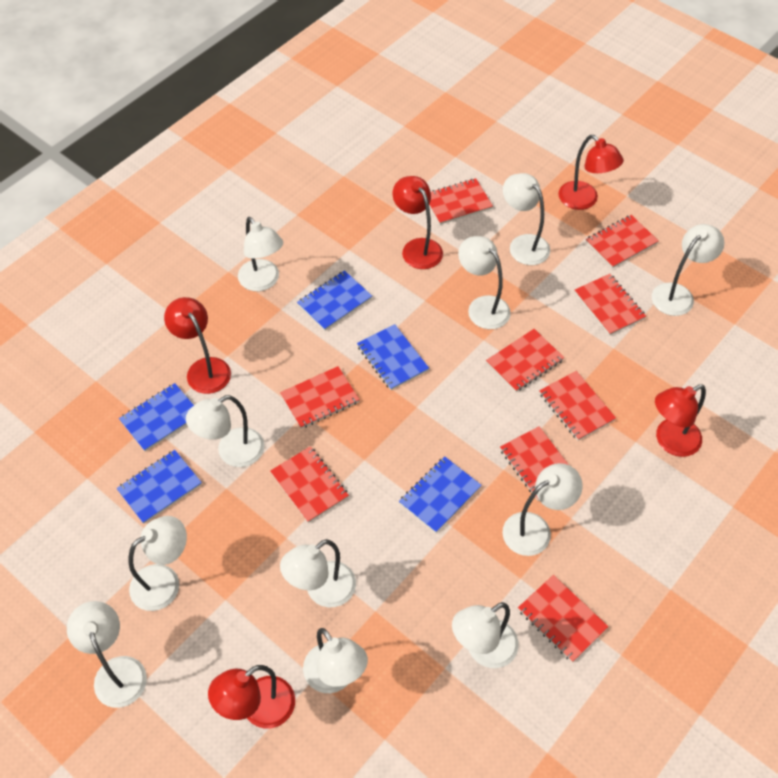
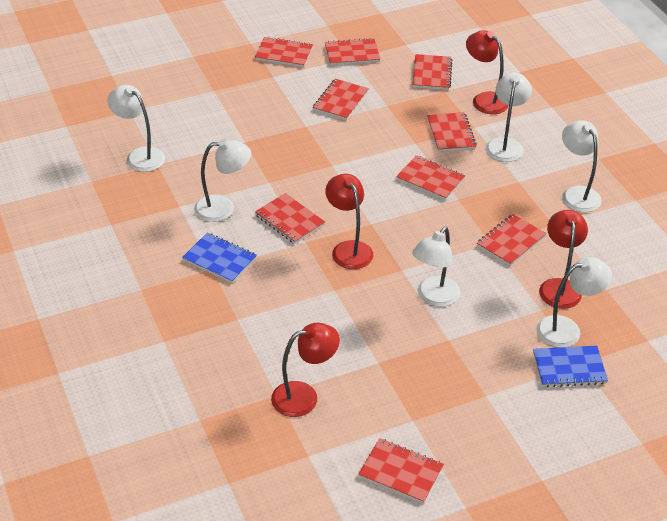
blue notebook: 5 -> 2
red lamp: 5 -> 4
white lamp: 11 -> 6

